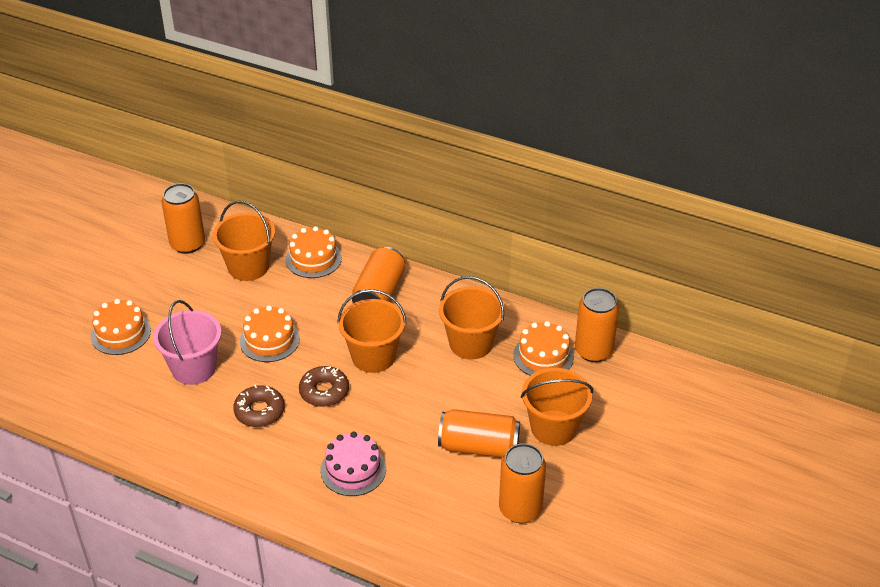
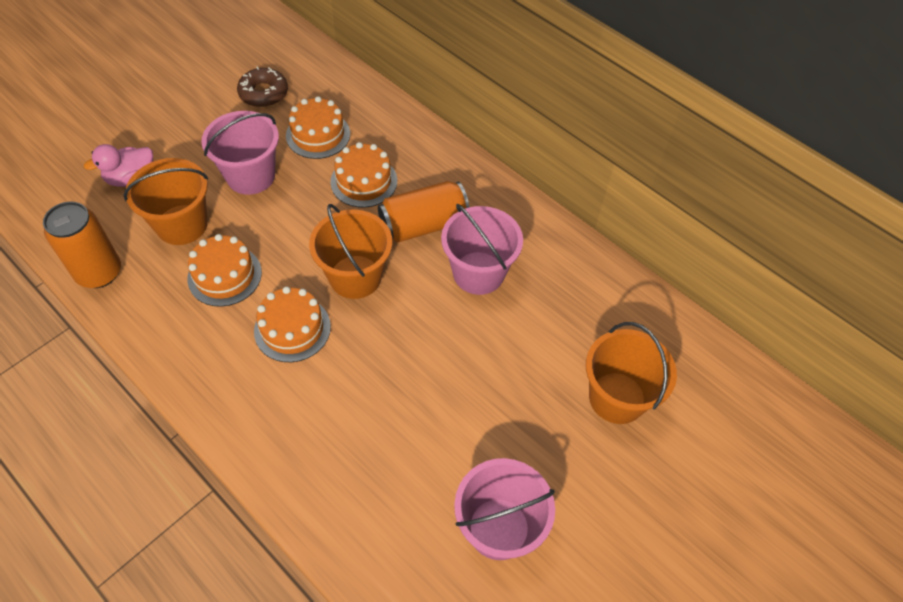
brown donut: 2 -> 1
orange bucket: 4 -> 3
orange can: 5 -> 2
pink bucket: 1 -> 3
pink cake: 1 -> 0
pink duck: 0 -> 1

